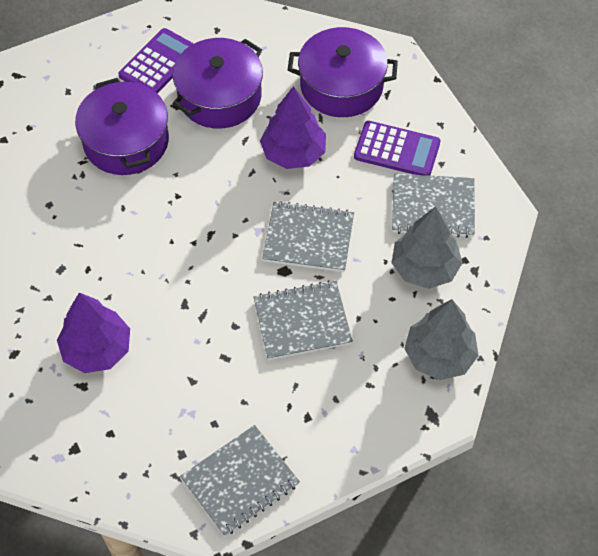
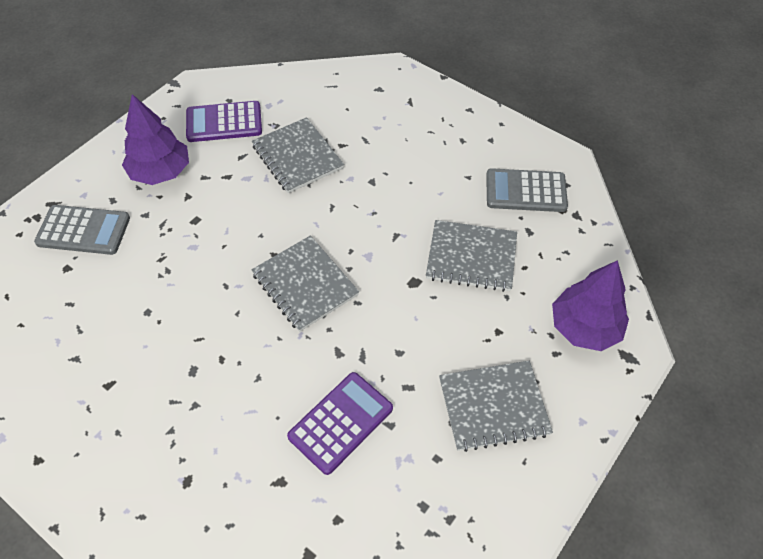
grey calculator: 0 -> 2
grey tree: 2 -> 0
purple pot: 3 -> 0

